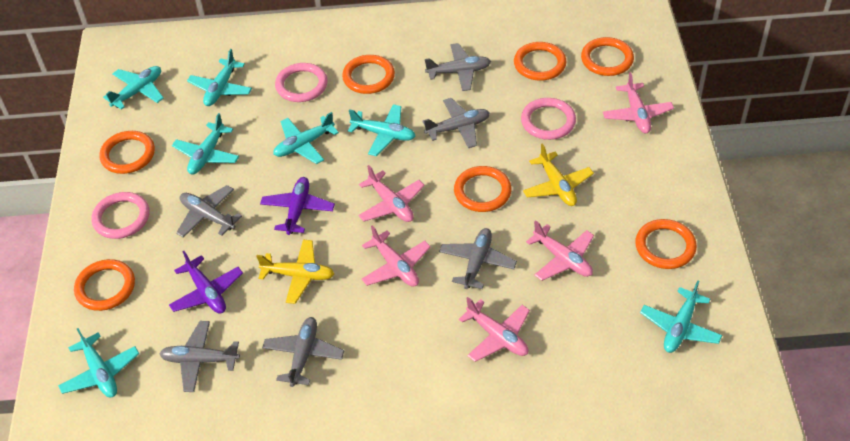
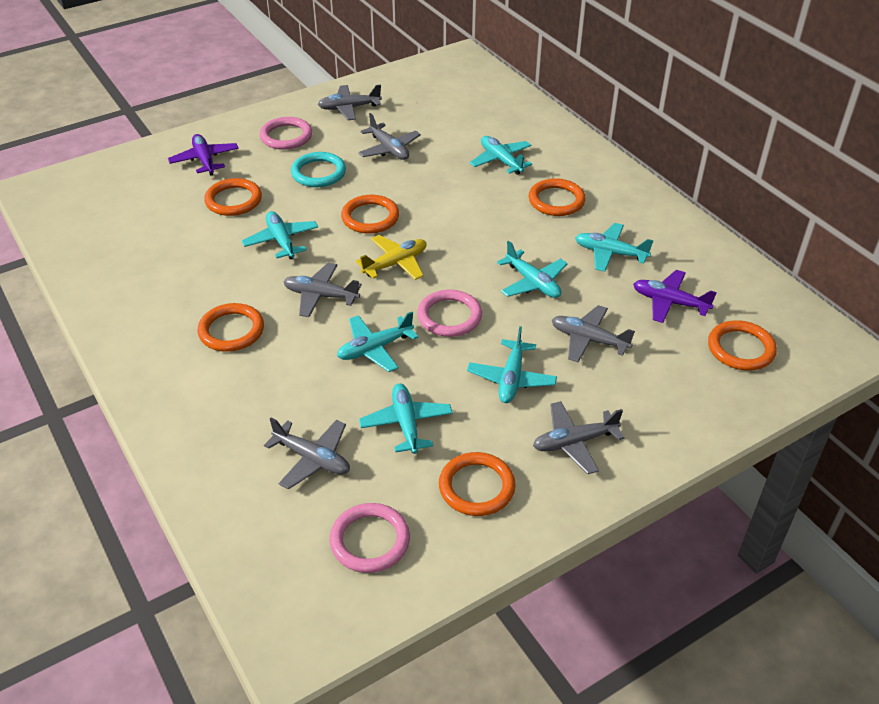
orange ring: 7 -> 6
pink plane: 5 -> 0
turquoise ring: 0 -> 1
yellow plane: 2 -> 1

